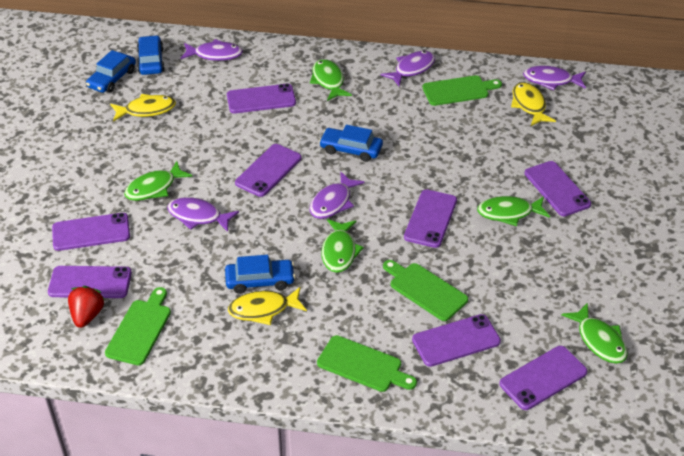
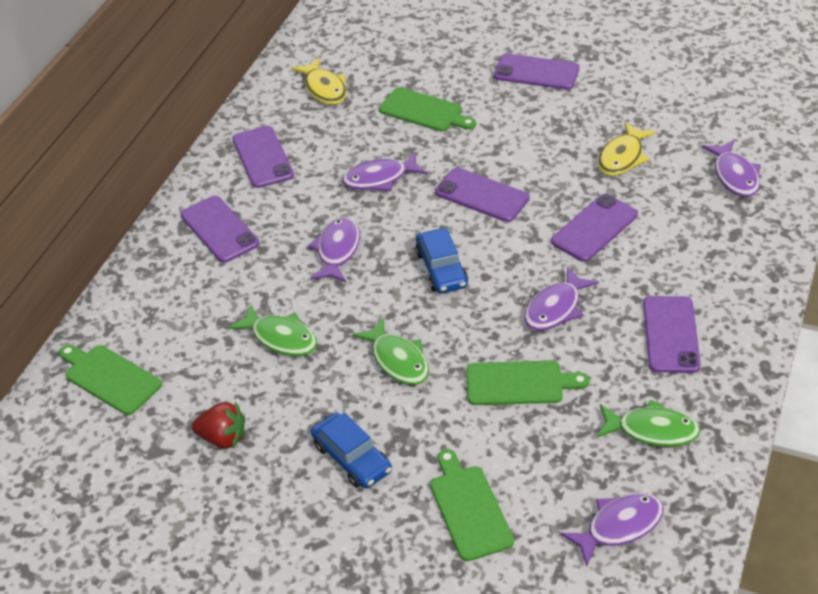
blue car: 4 -> 2
green fish: 5 -> 3
purple phone: 8 -> 6
yellow fish: 3 -> 2

